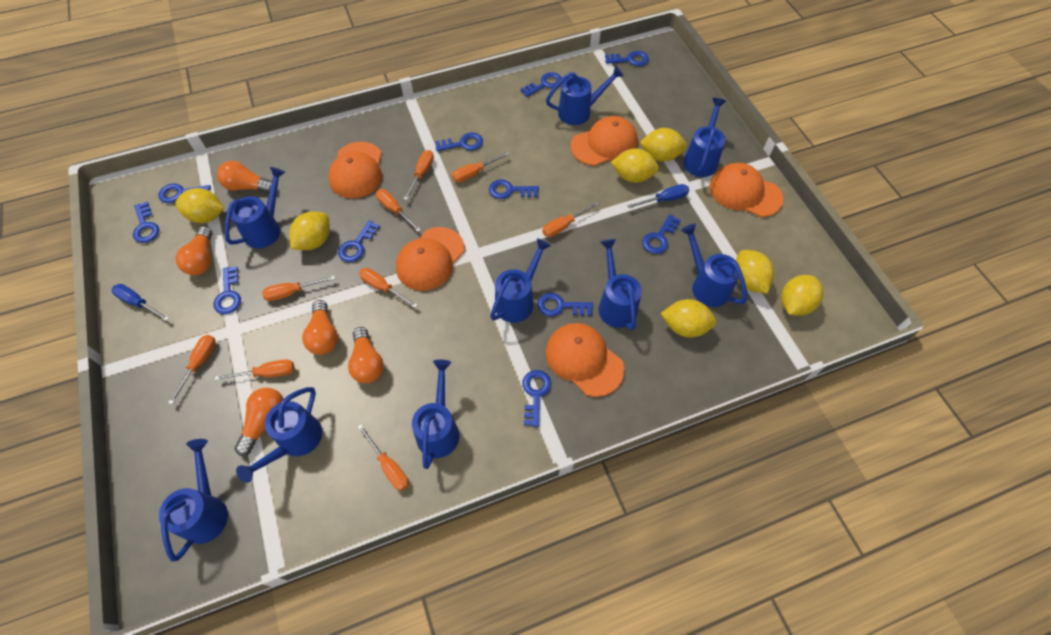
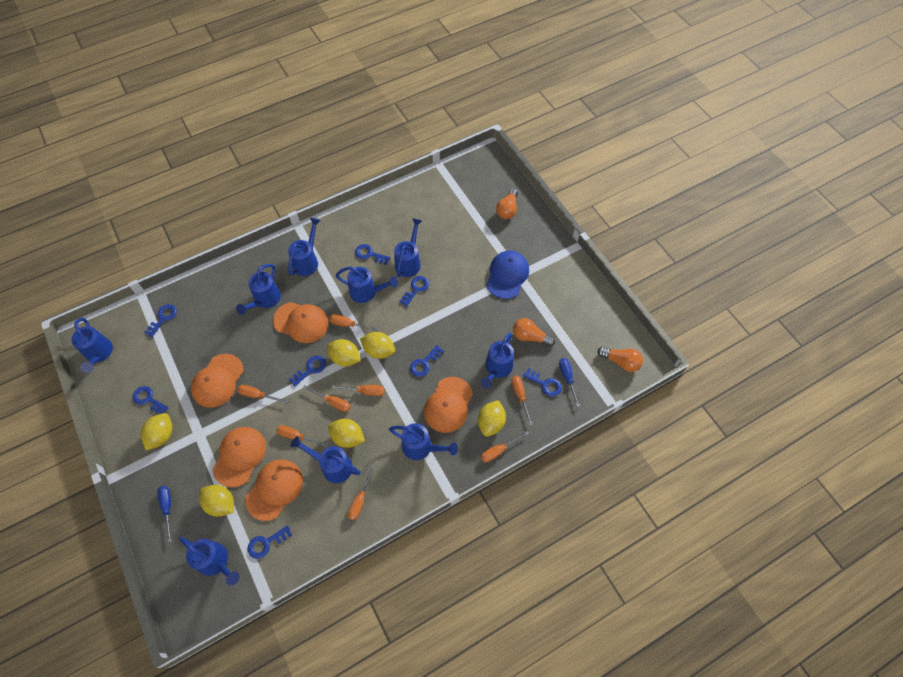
blue cap: 0 -> 1
blue key: 11 -> 8
orange light bulb: 5 -> 3
orange screwdriver: 9 -> 8
yellow lemon: 7 -> 6

